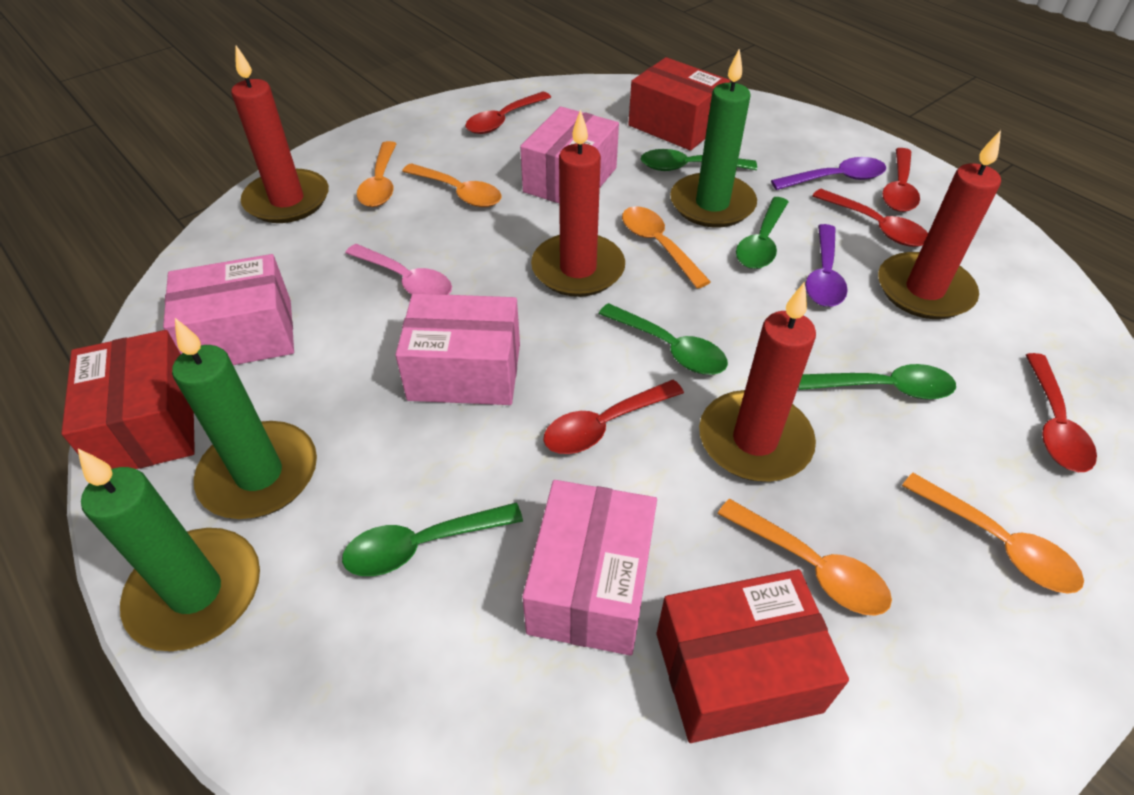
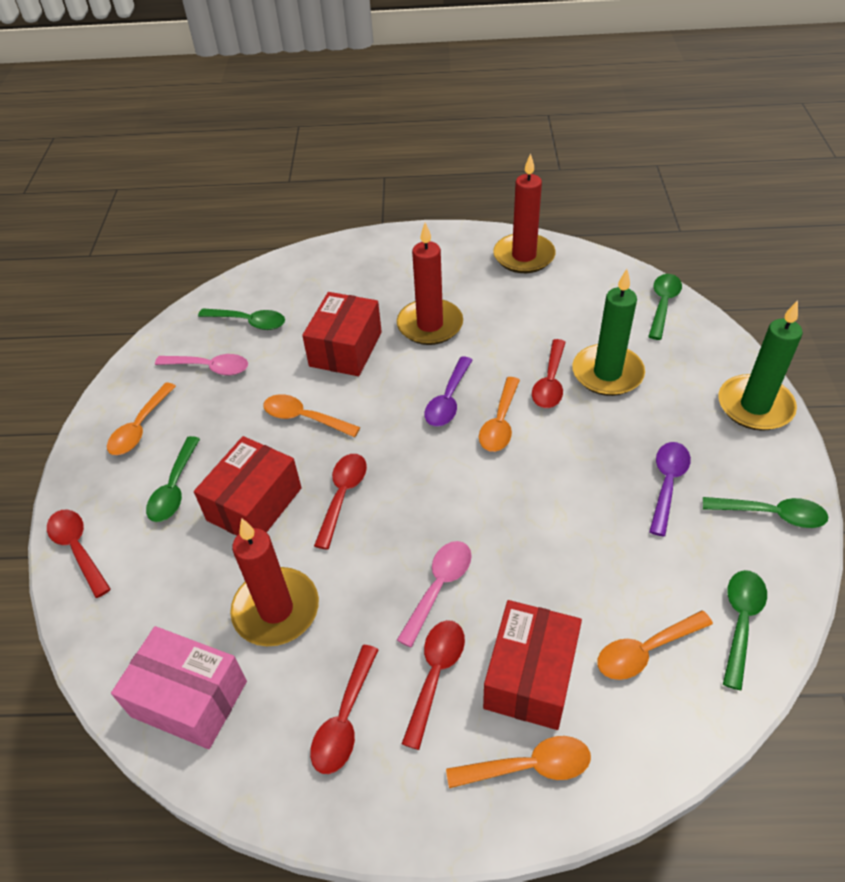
green candle: 3 -> 2
pink box: 4 -> 1
pink spoon: 1 -> 2
red candle: 4 -> 3

